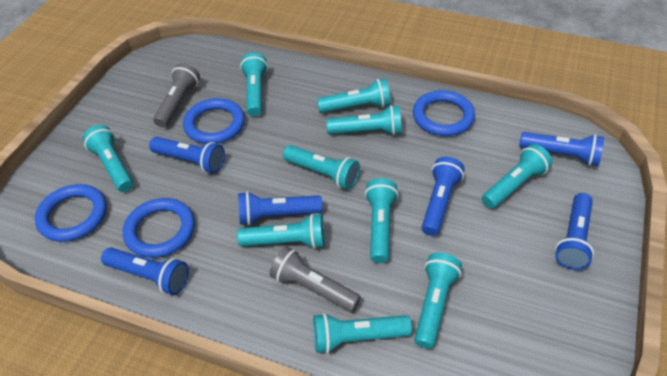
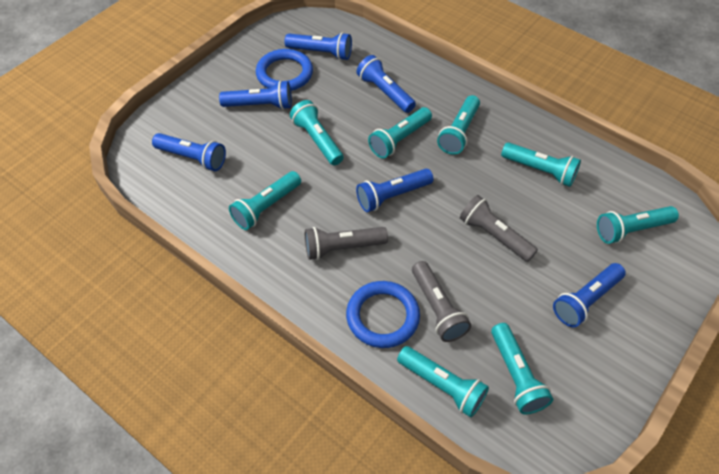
blue ring: 4 -> 2
grey flashlight: 2 -> 3
turquoise flashlight: 10 -> 8

